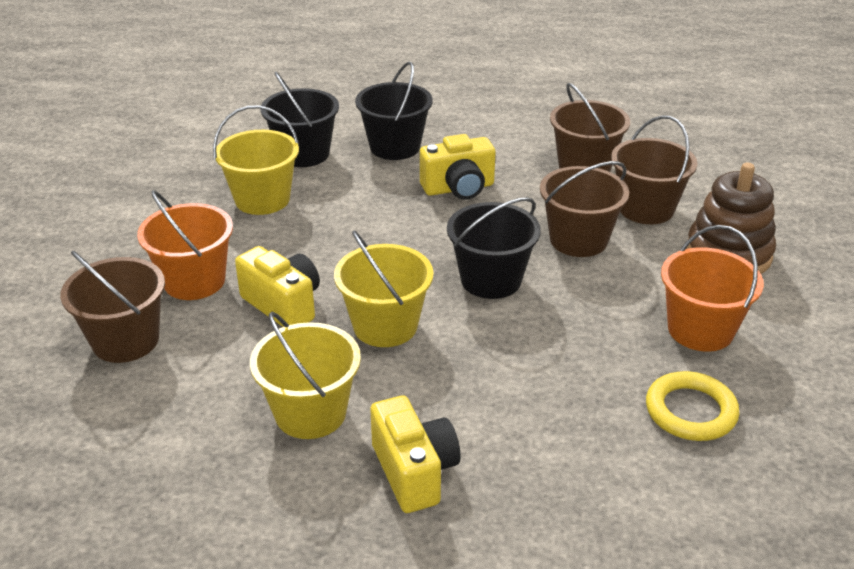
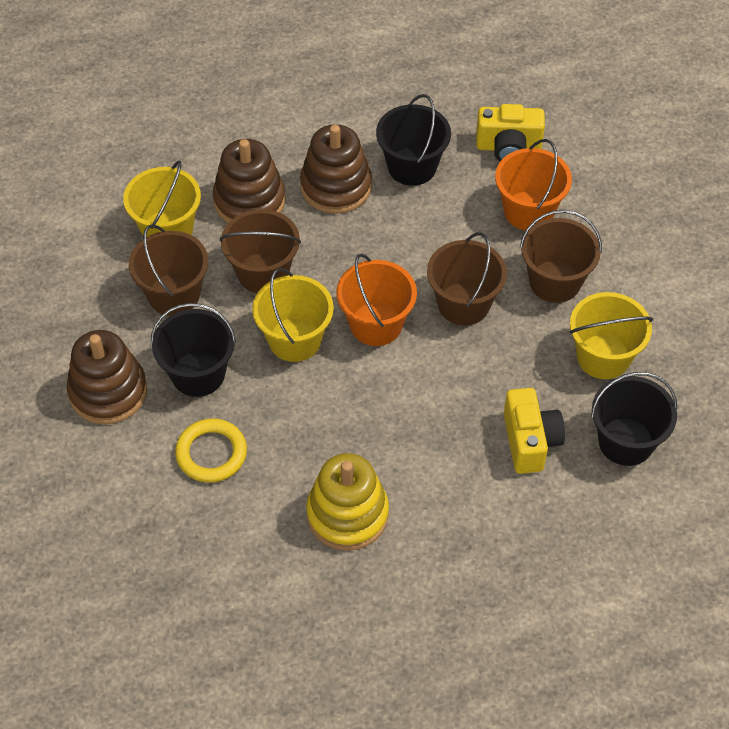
brown stacking toy: 1 -> 3
yellow camera: 3 -> 2
yellow stacking toy: 0 -> 1

